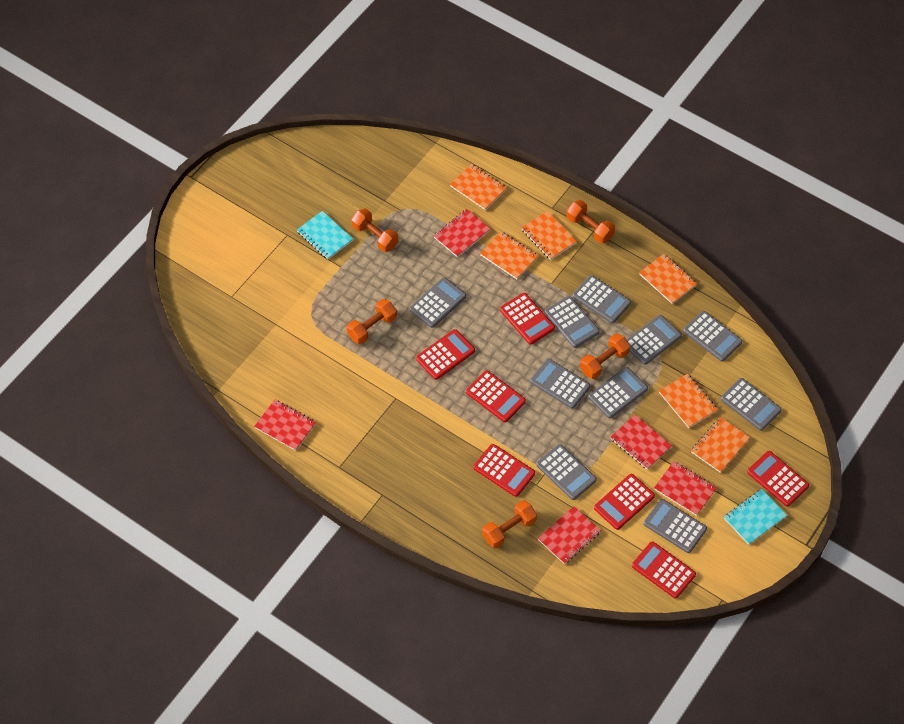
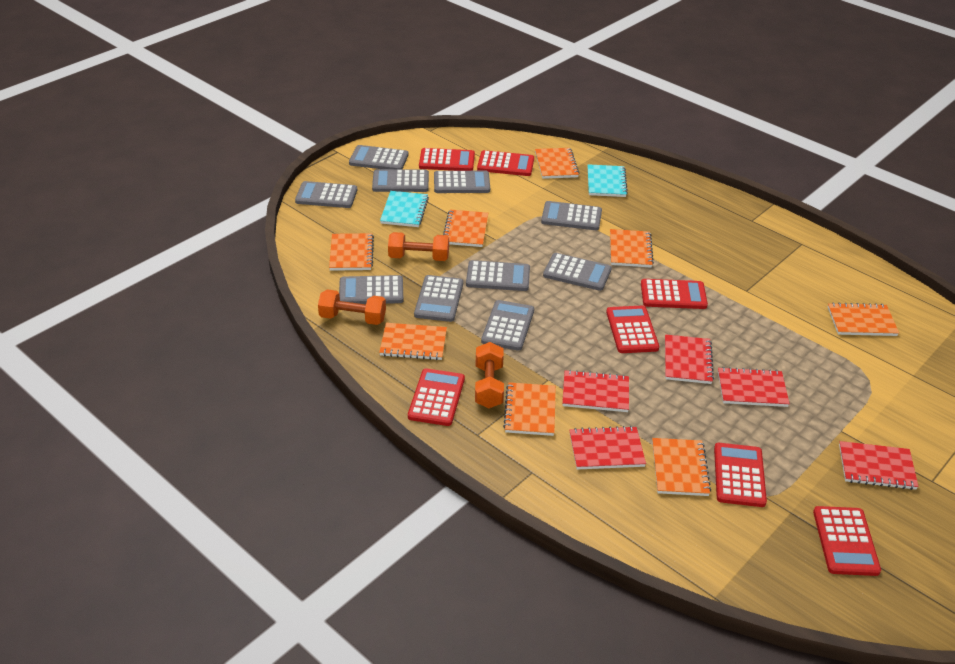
orange dumbbell: 5 -> 3
orange notebook: 6 -> 8

